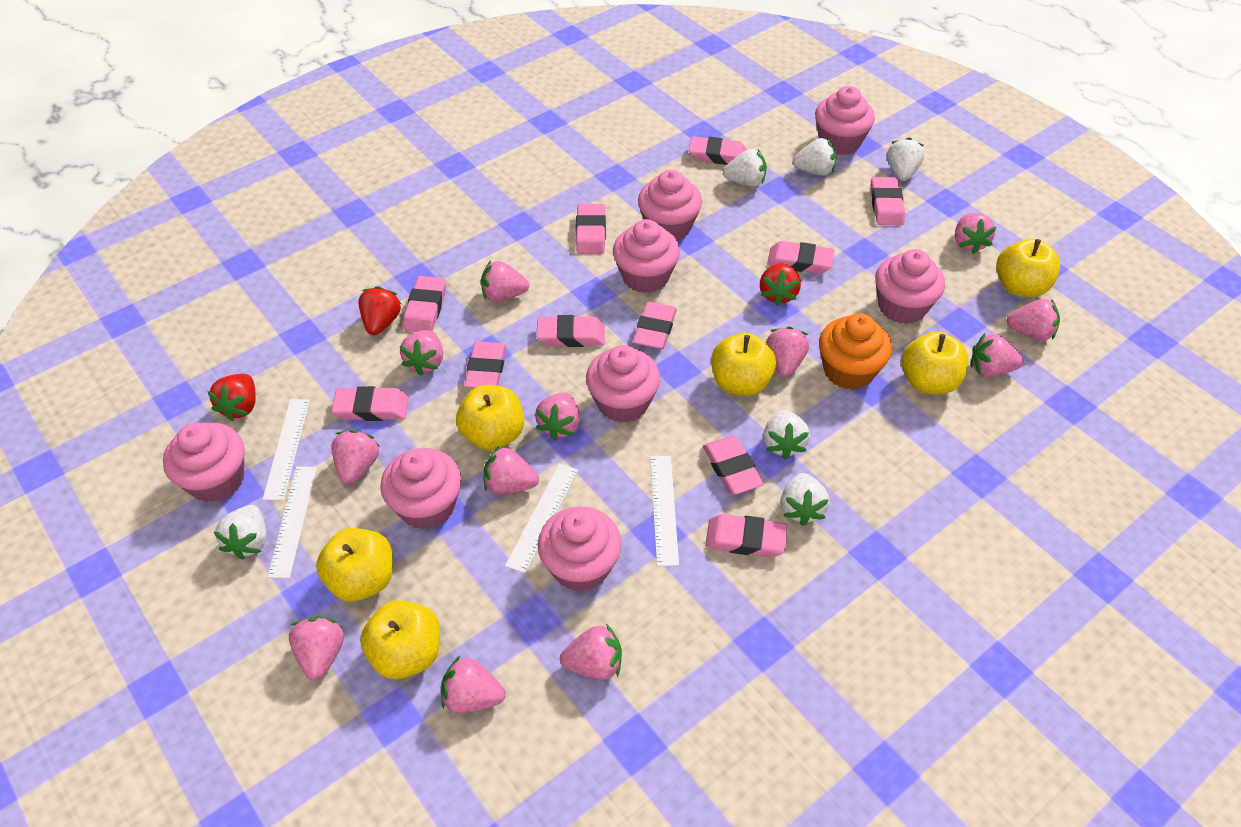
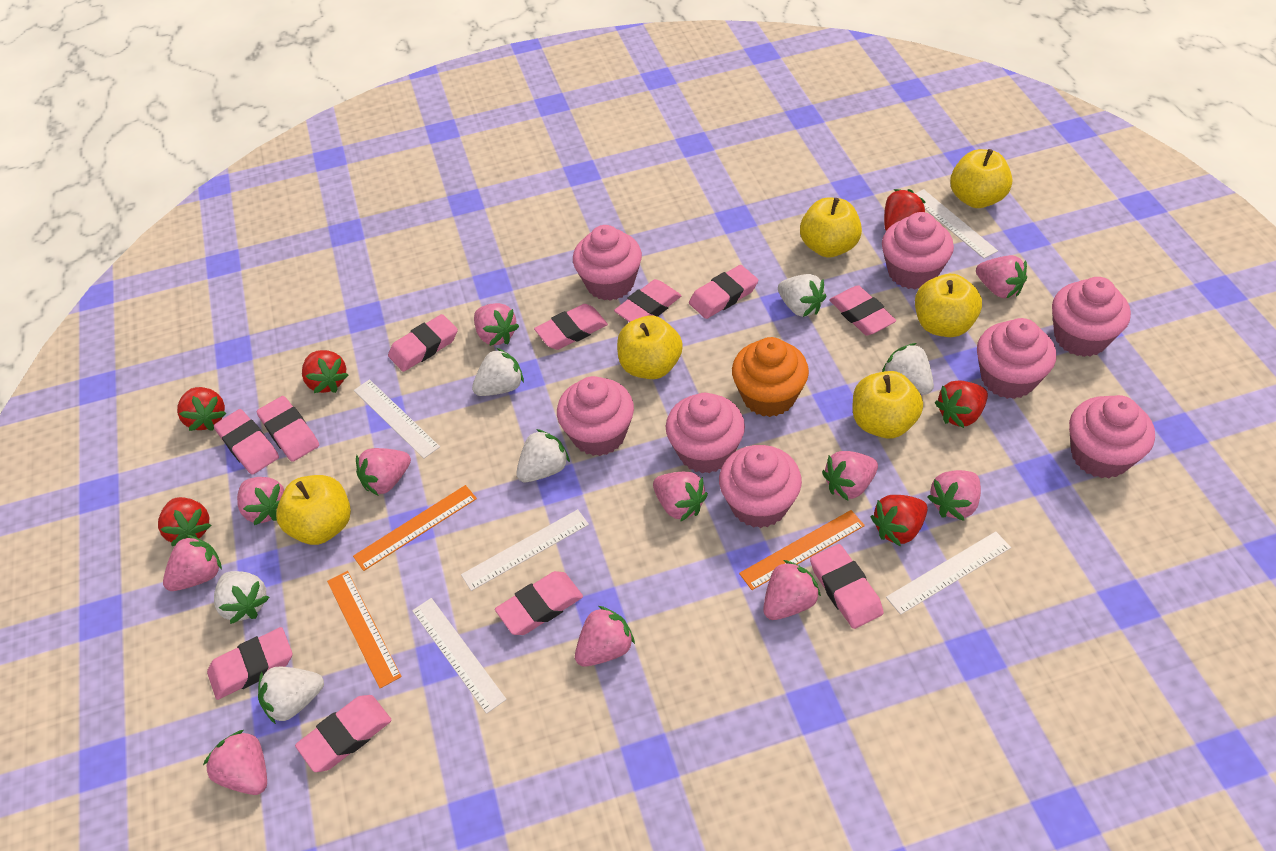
orange ruler: 0 -> 3
pink strawberry: 12 -> 11
red strawberry: 3 -> 6
white ruler: 4 -> 5

